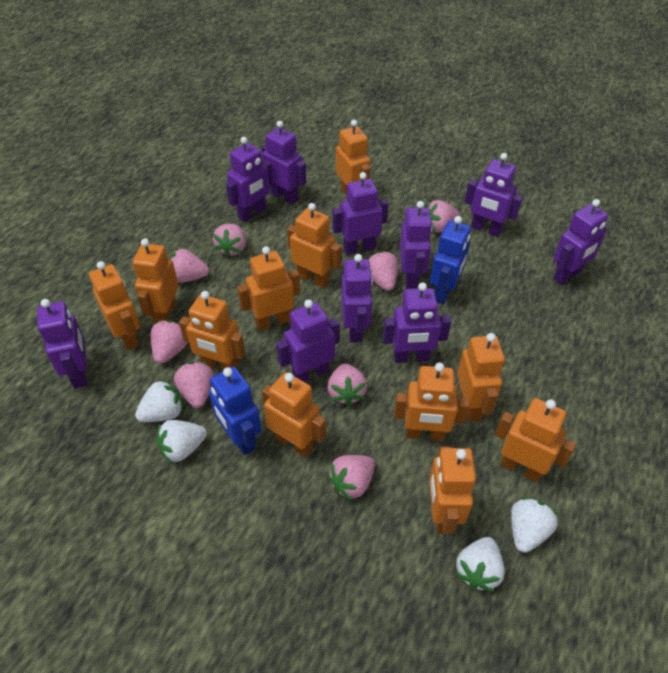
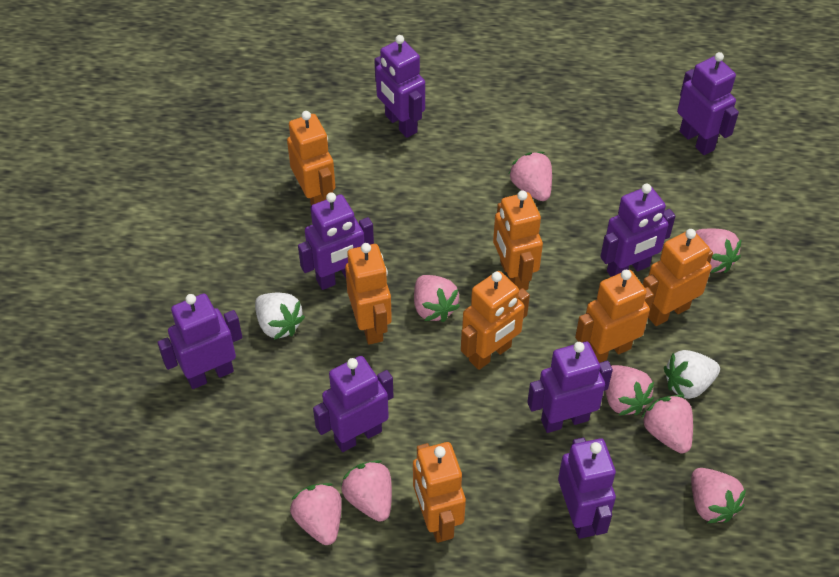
blue robot: 2 -> 0
orange robot: 11 -> 7
purple robot: 10 -> 8
white strawberry: 4 -> 2

